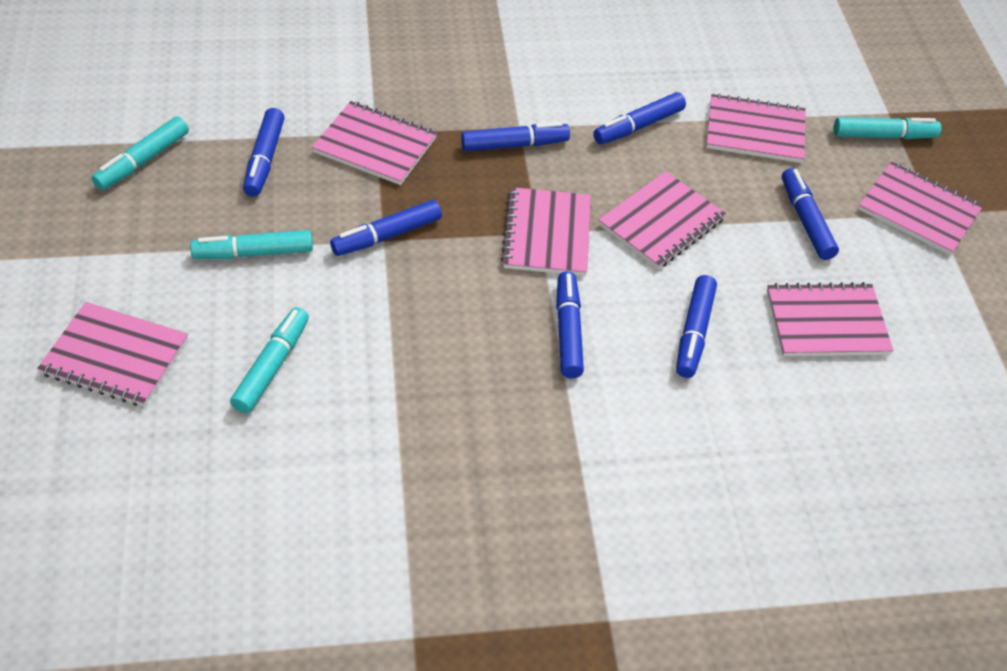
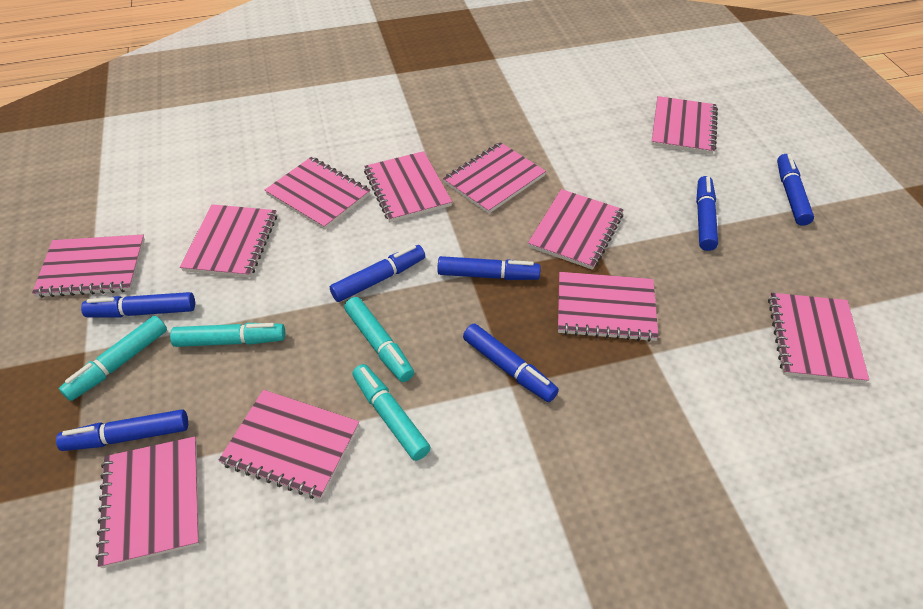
pink notebook: 7 -> 11

